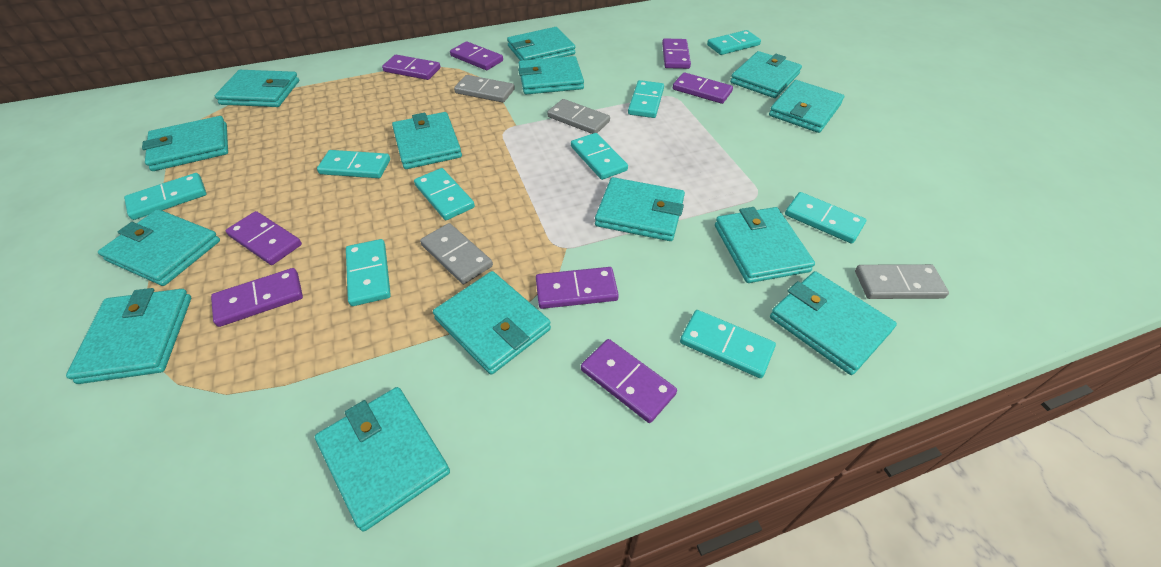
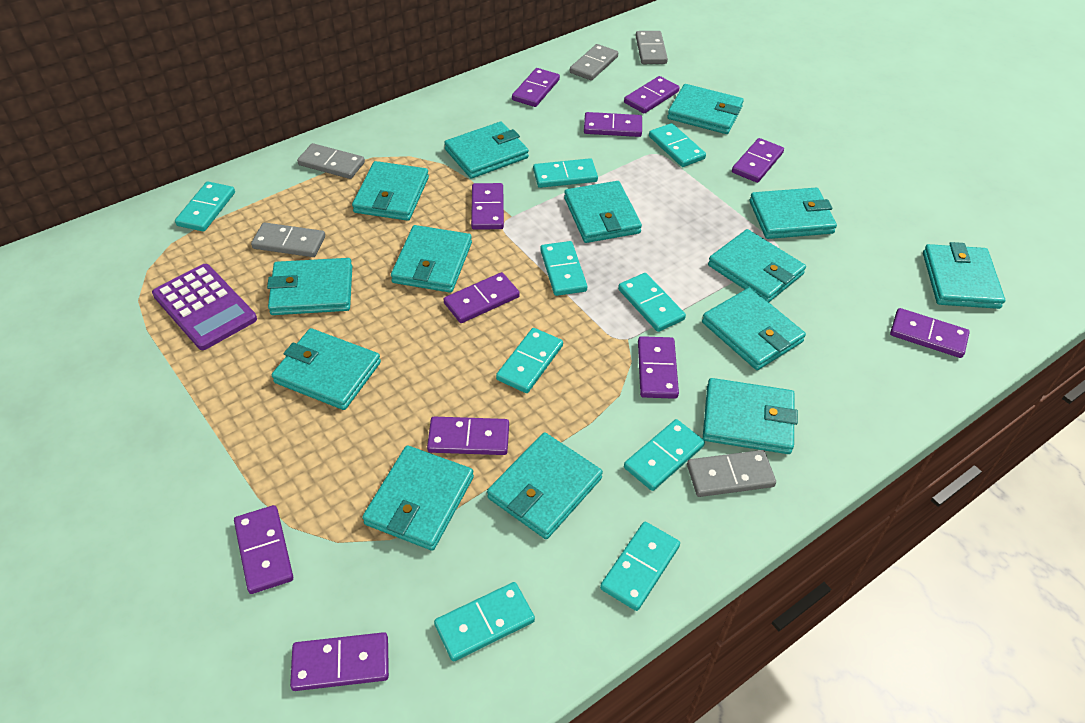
grey domino: 4 -> 5
purple calculator: 0 -> 1
purple domino: 8 -> 11

